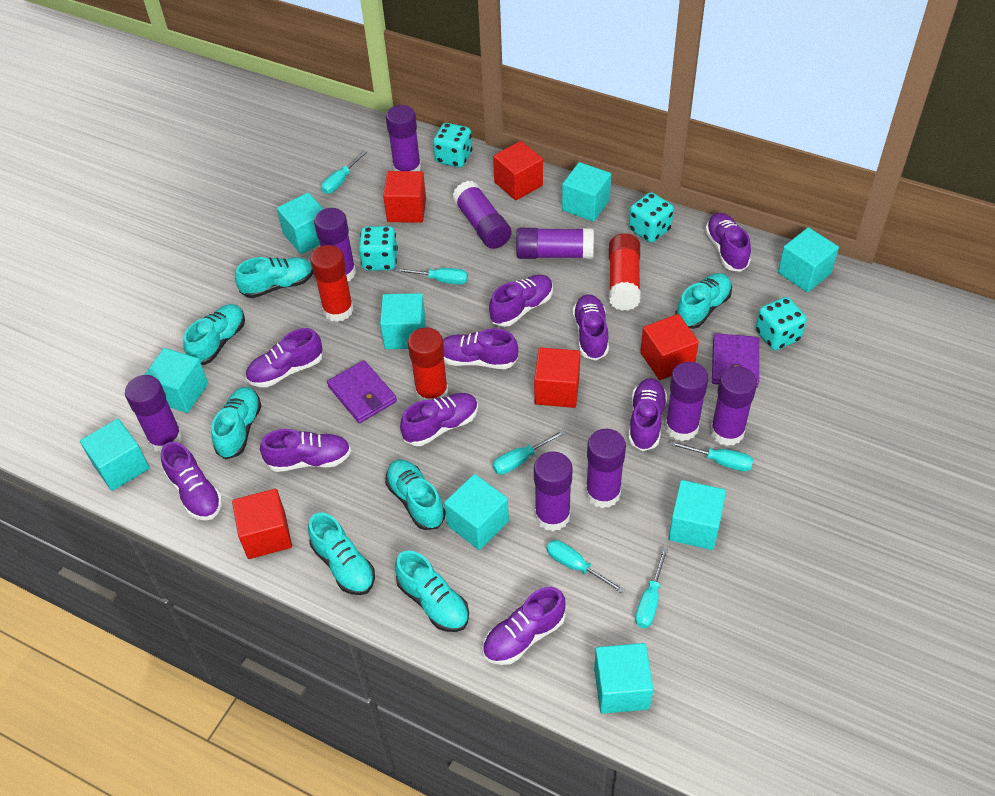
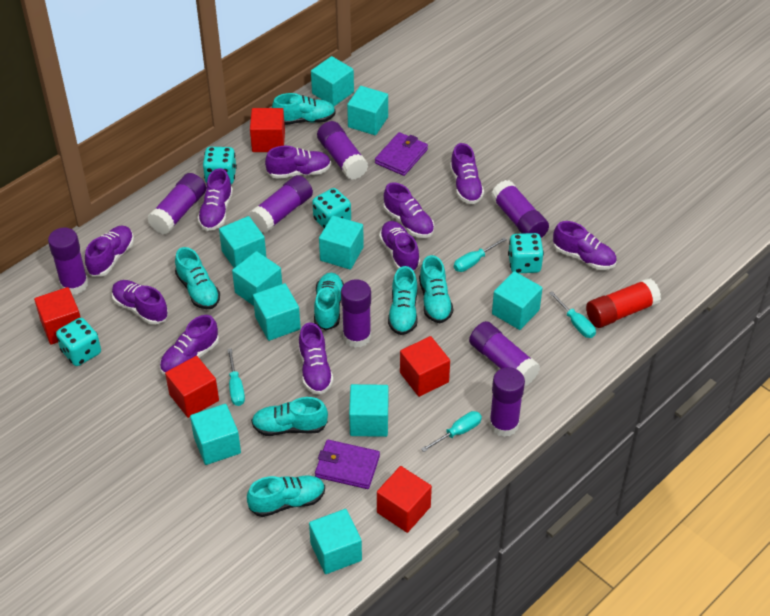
purple glue stick: 9 -> 8
red glue stick: 3 -> 1
turquoise cube: 9 -> 10
turquoise screwdriver: 6 -> 4

